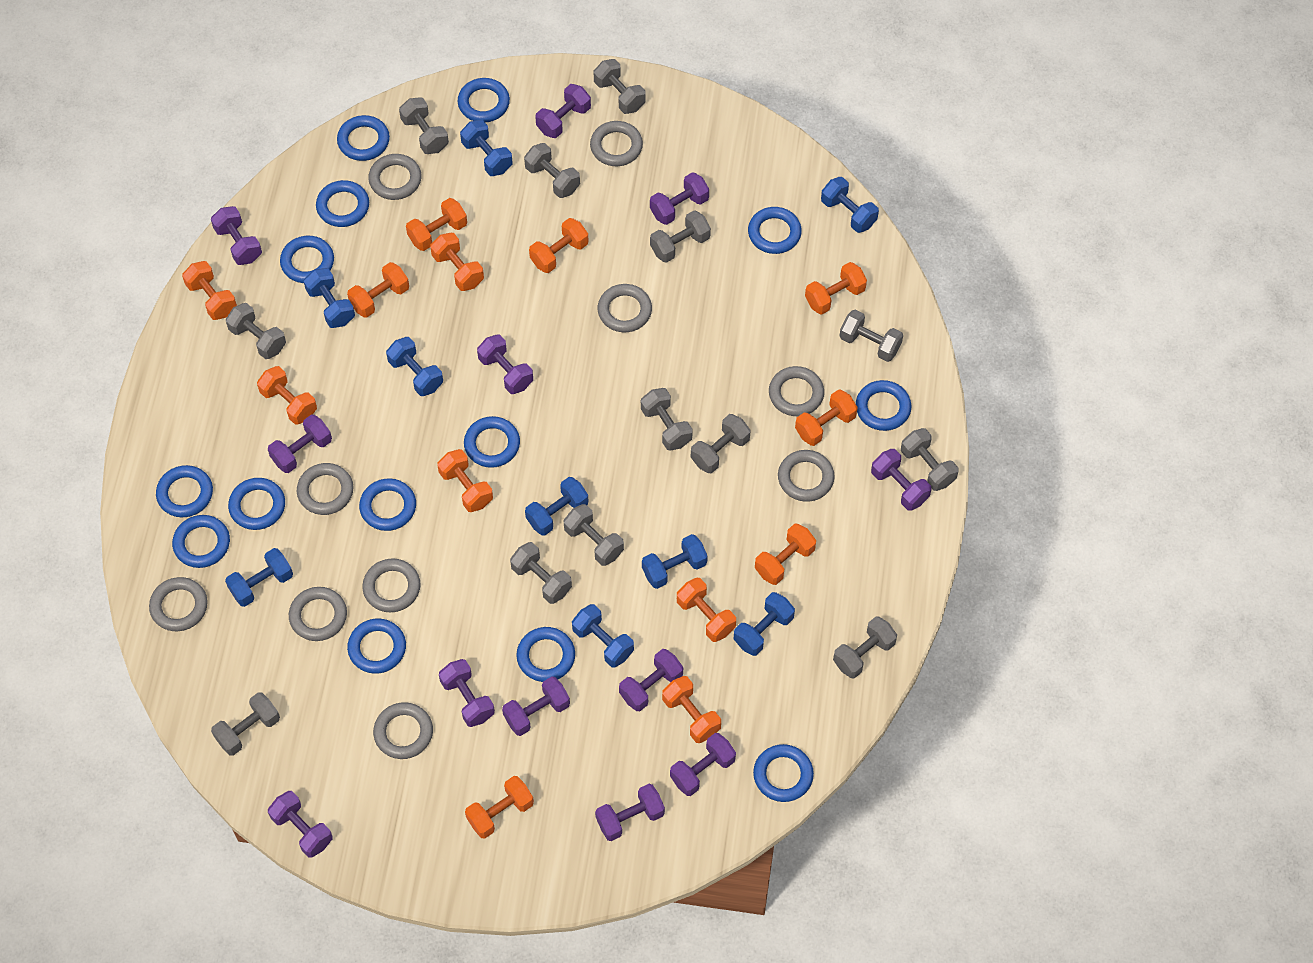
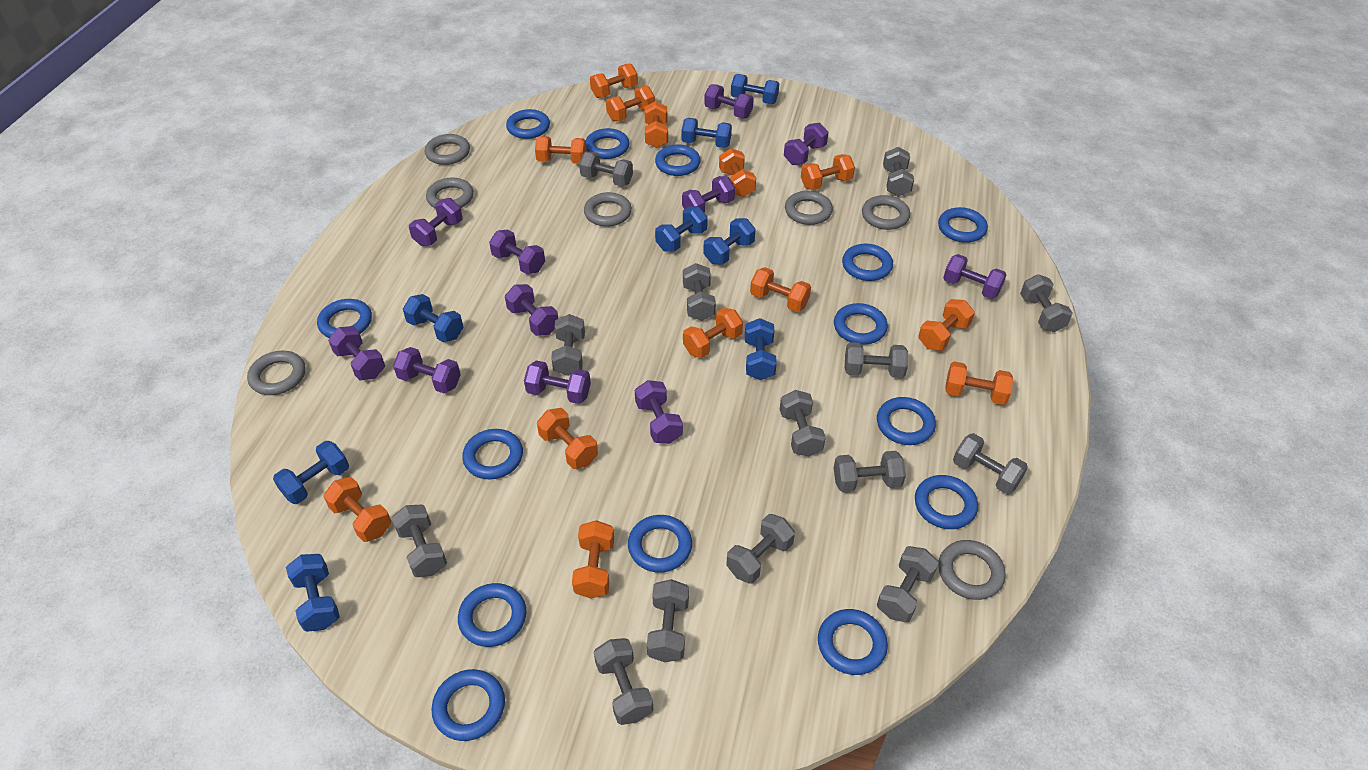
blue dumbbell: 9 -> 8
grey dumbbell: 13 -> 14
grey ring: 10 -> 7
purple dumbbell: 12 -> 11

